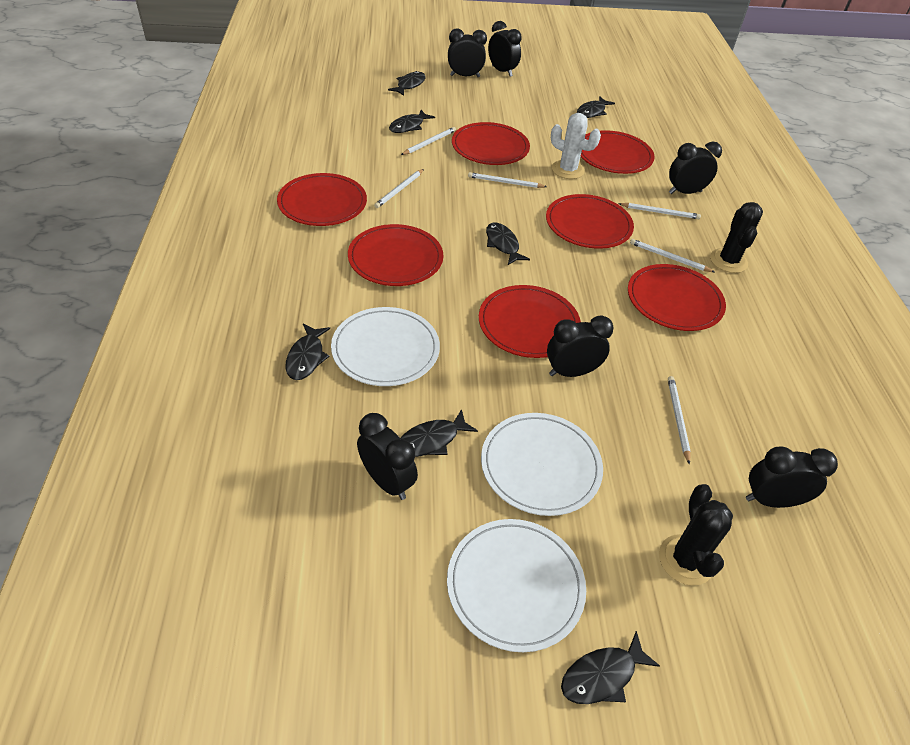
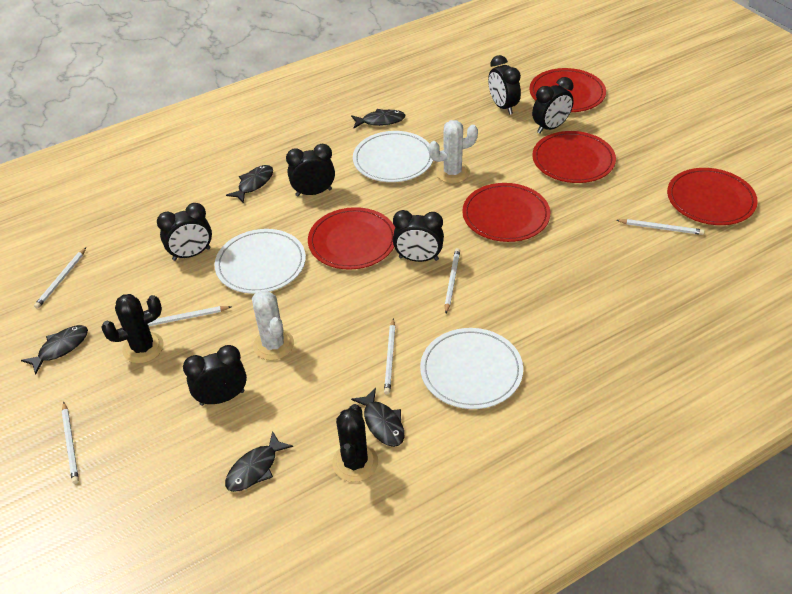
black fish: 7 -> 5
red plate: 7 -> 5
white cactus: 1 -> 2

